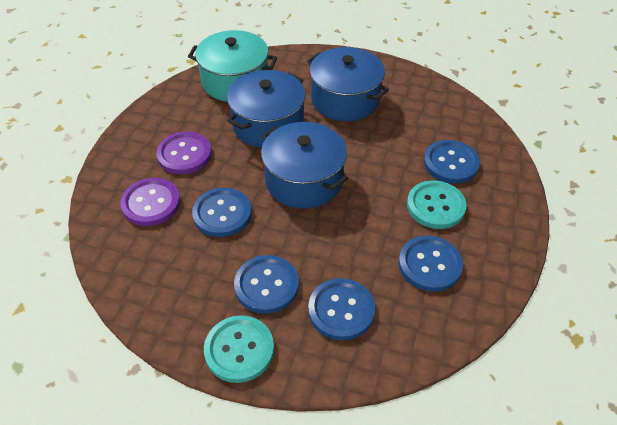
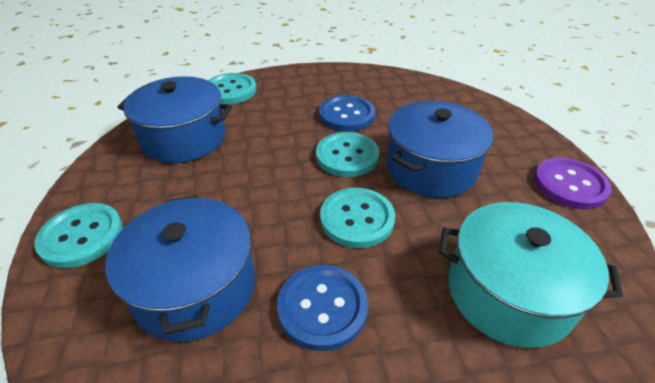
blue button: 5 -> 2
purple button: 2 -> 1
turquoise button: 2 -> 4

